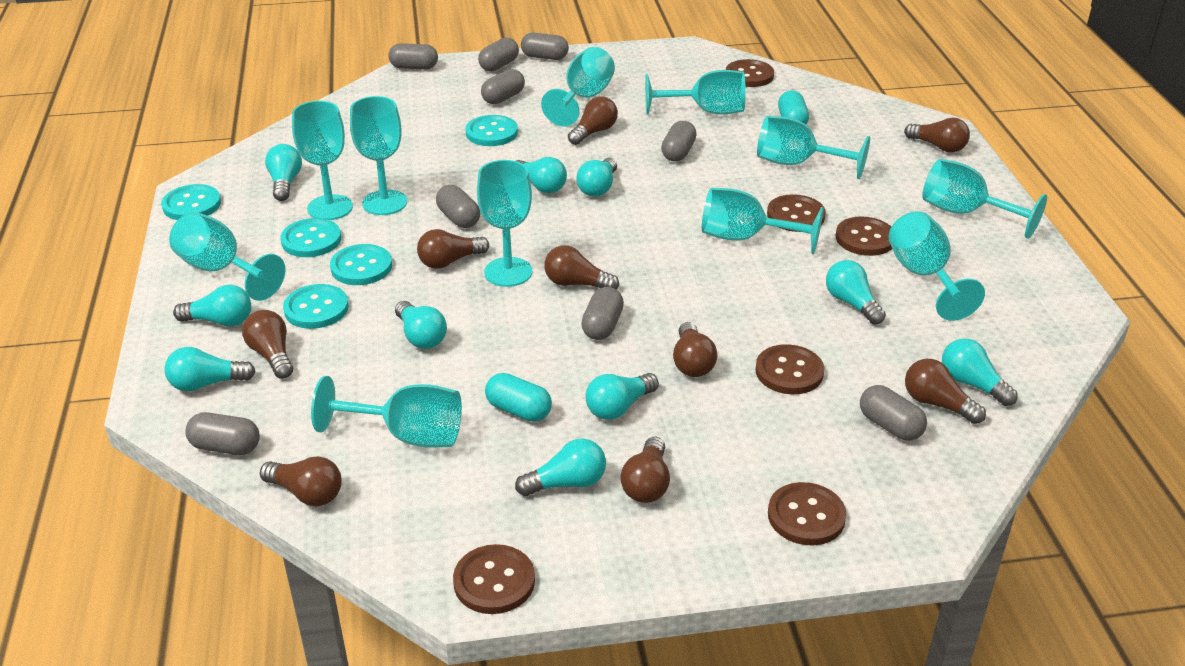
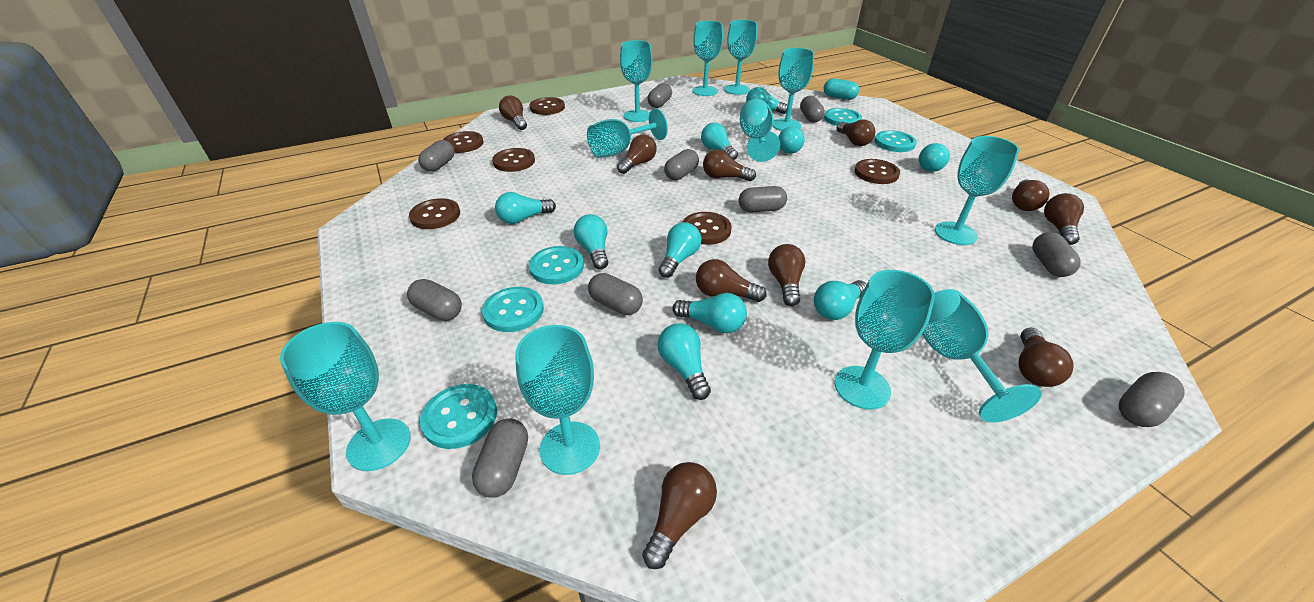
brown light bulb: 9 -> 10
grey capsule: 9 -> 10
turquoise capsule: 2 -> 1

